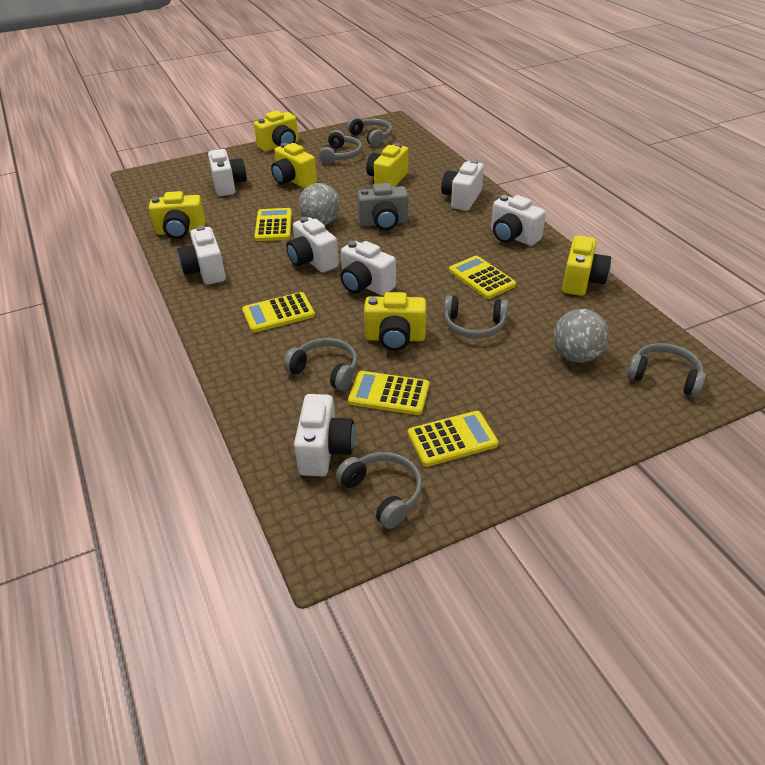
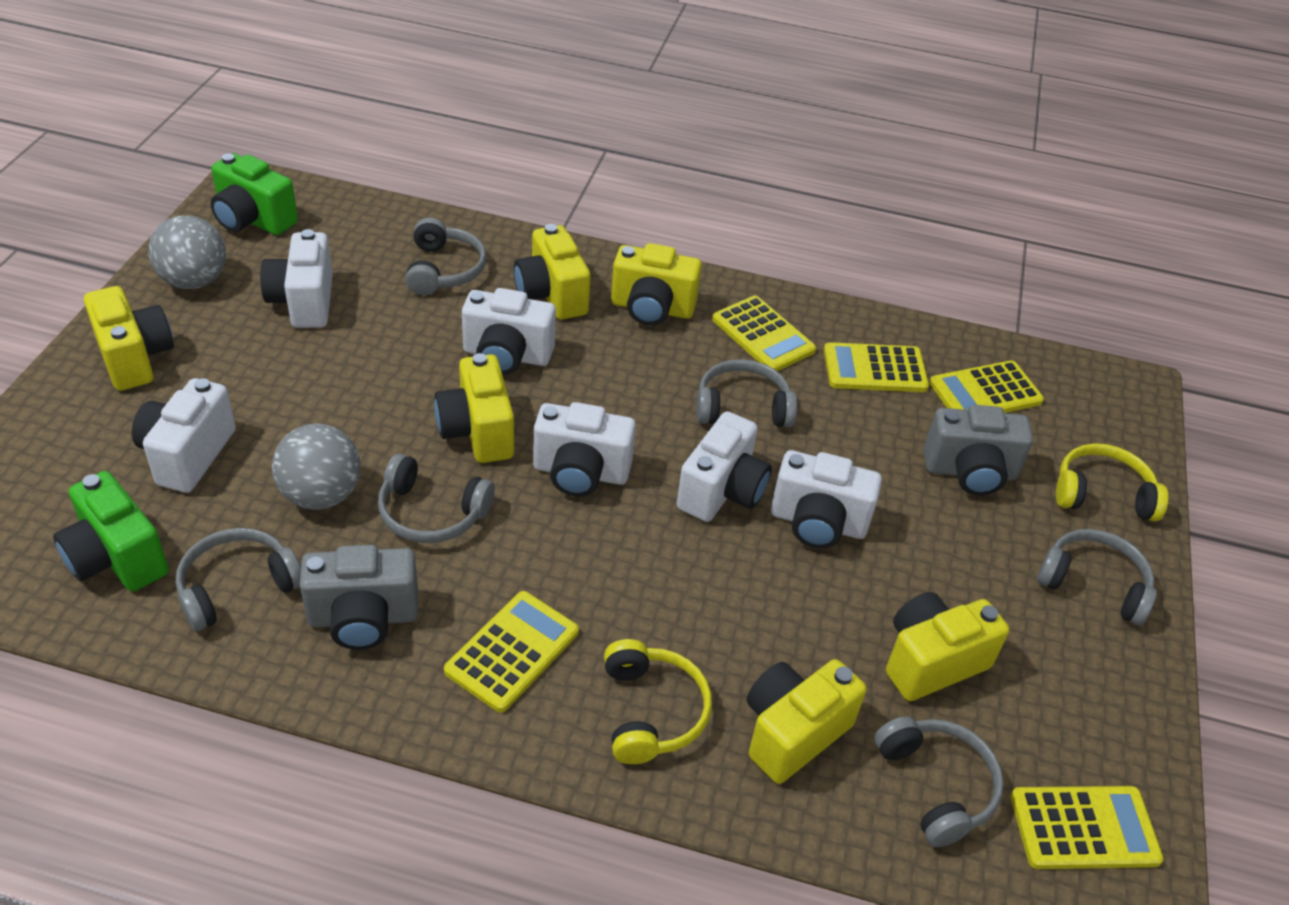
green camera: 0 -> 2
grey camera: 1 -> 2
white camera: 7 -> 6
yellow headphones: 0 -> 2

